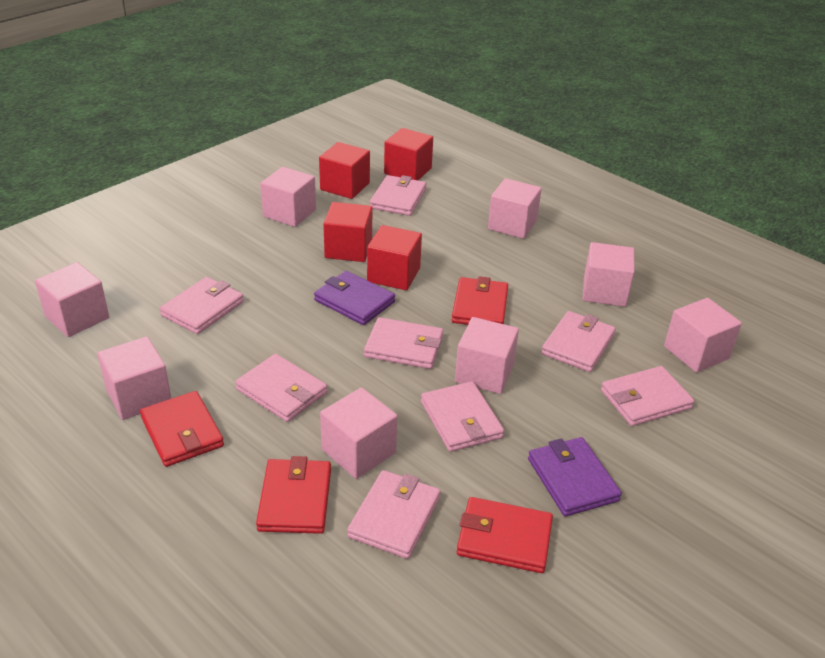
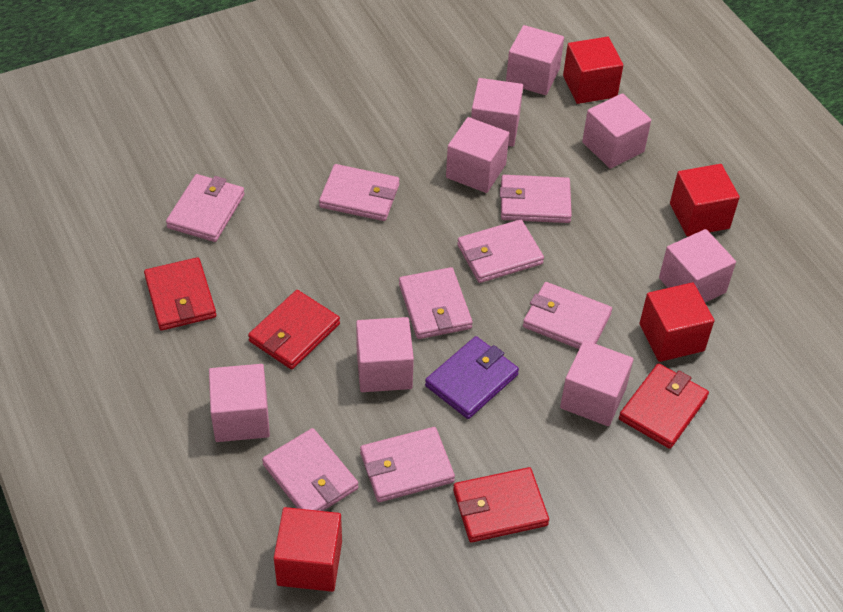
purple wallet: 2 -> 1

